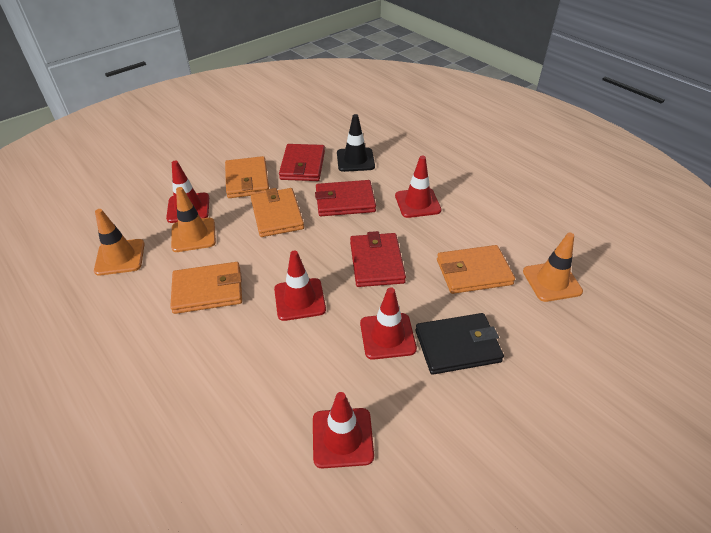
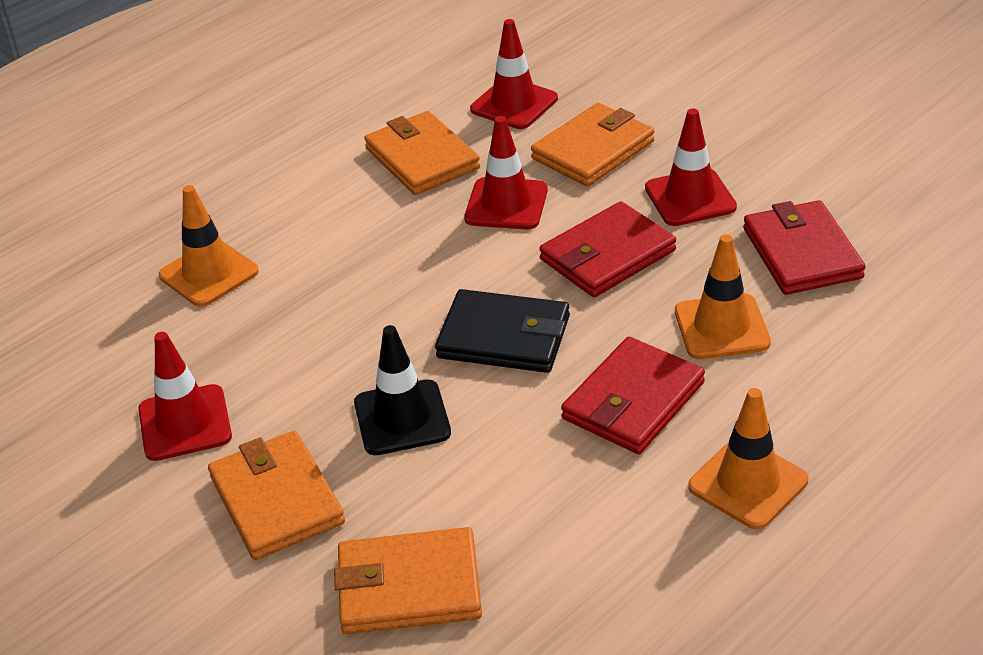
red traffic cone: 5 -> 4

